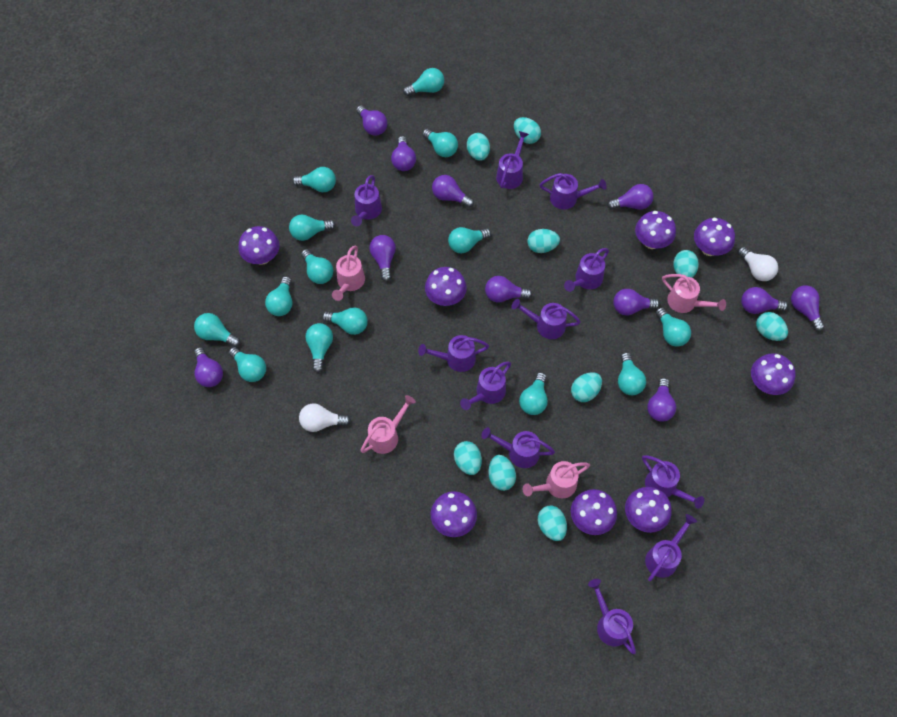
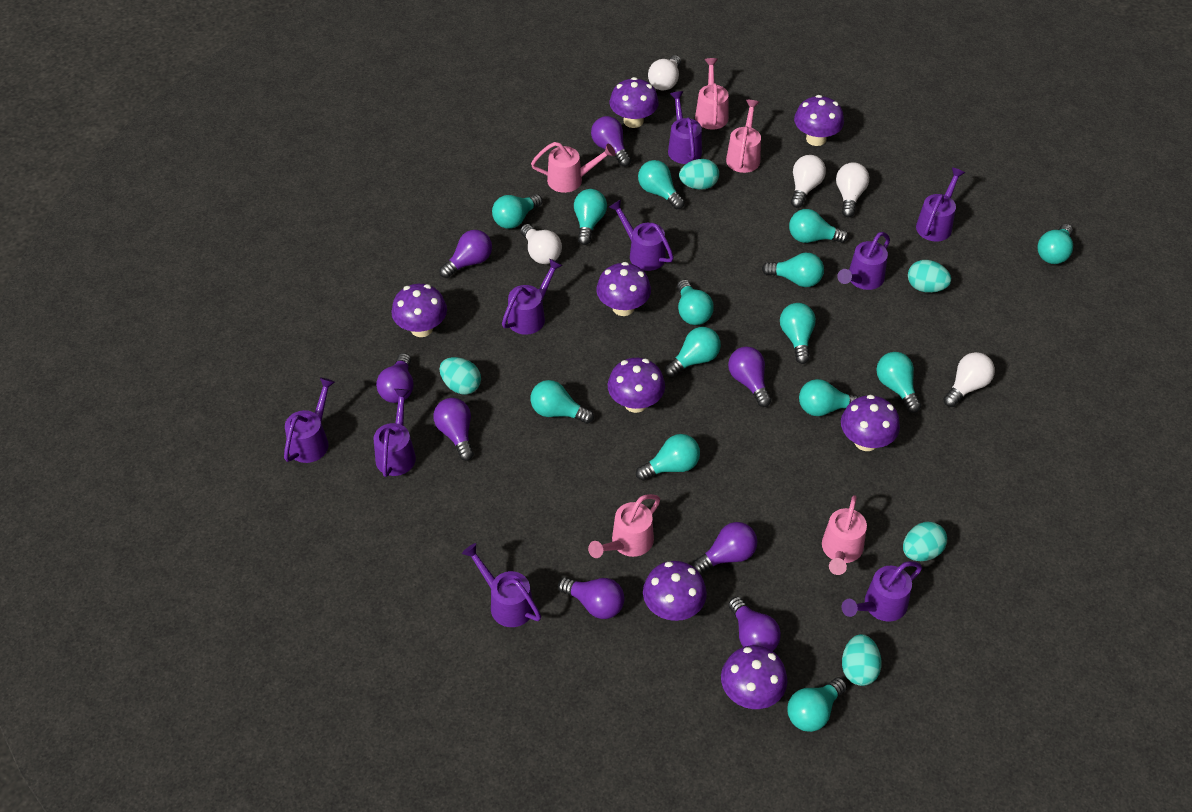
pink watering can: 4 -> 5
purple light bulb: 11 -> 8
purple watering can: 11 -> 9
turquoise egg: 9 -> 5
white light bulb: 2 -> 5

